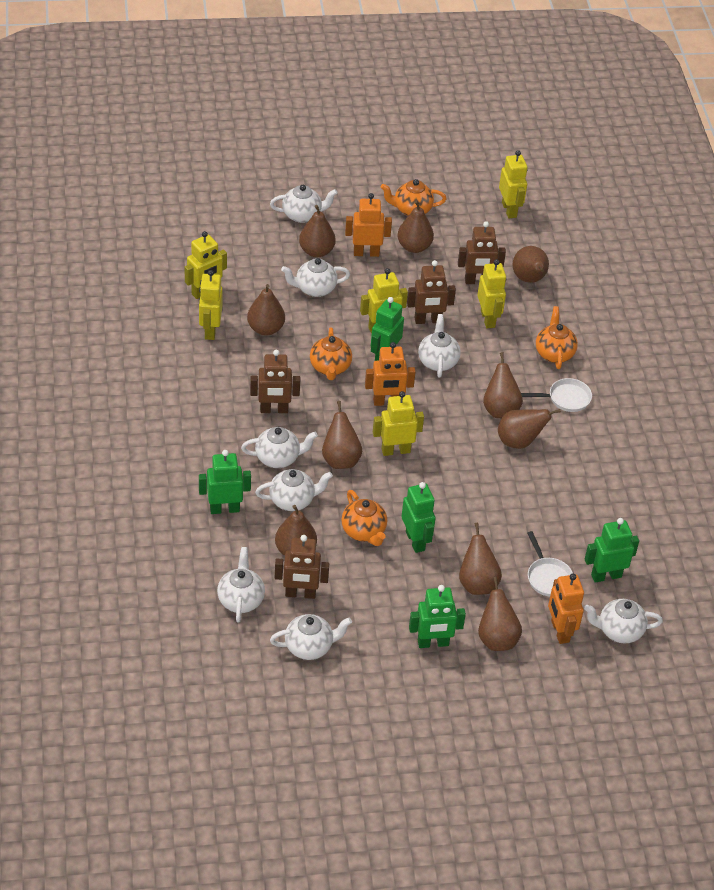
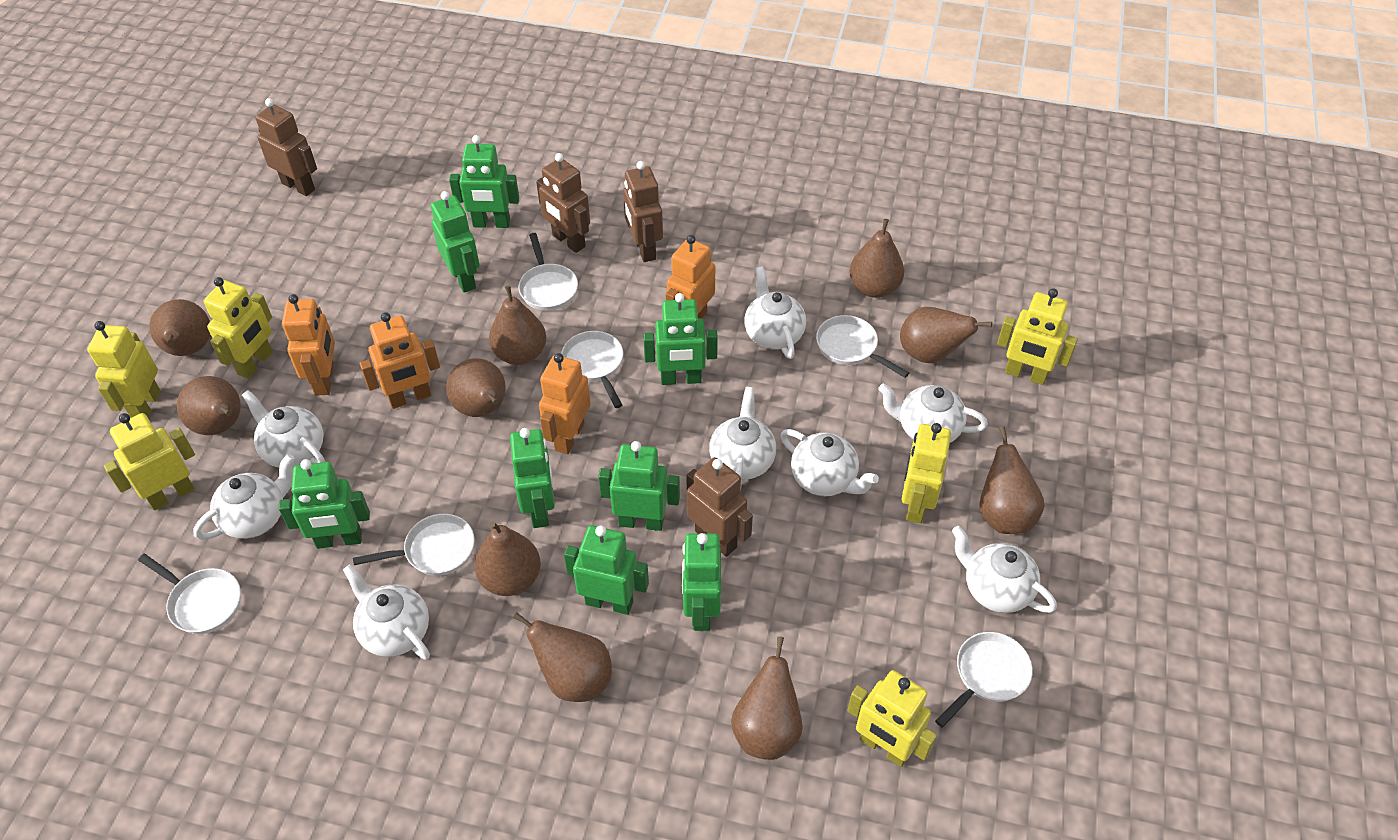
green robot: 5 -> 8
orange robot: 3 -> 4
orange teapot: 4 -> 0
white pan: 2 -> 6

